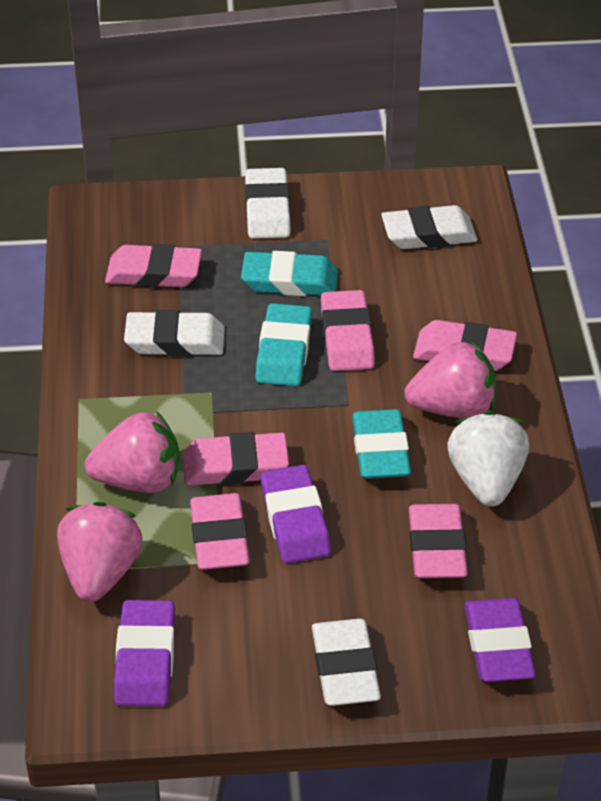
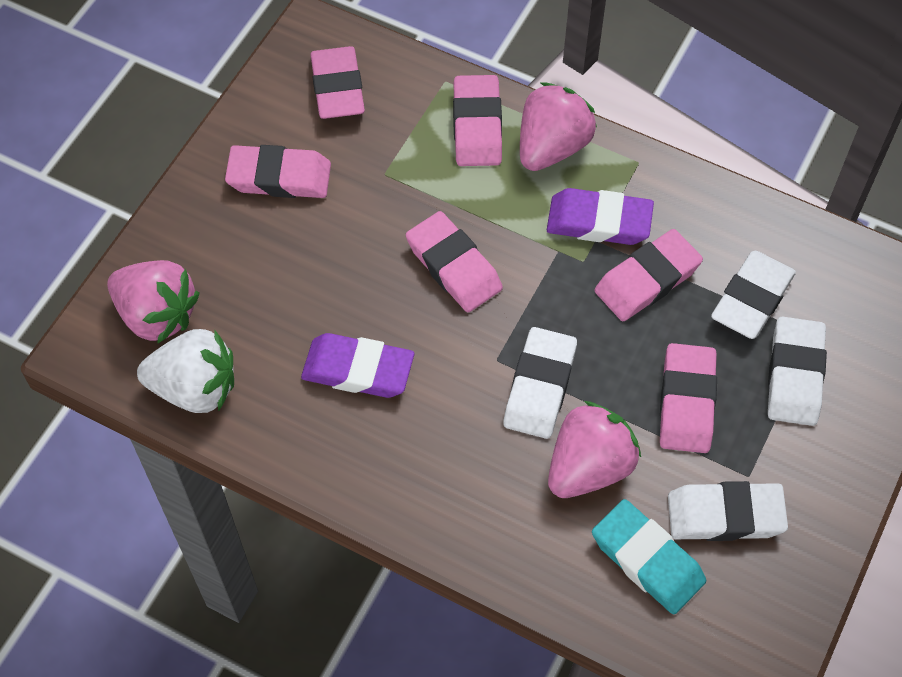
purple eraser: 3 -> 2
turquoise eraser: 3 -> 1

